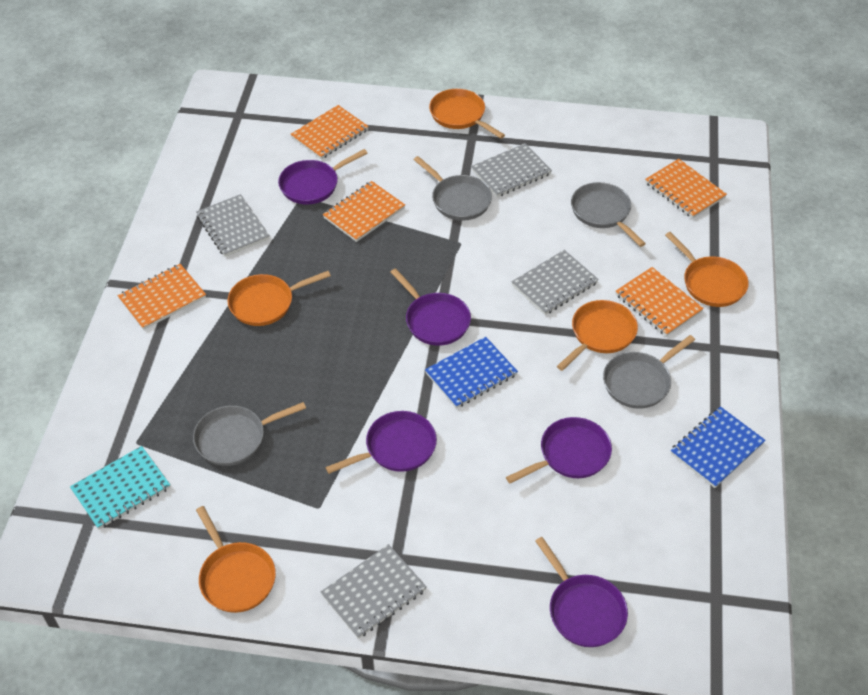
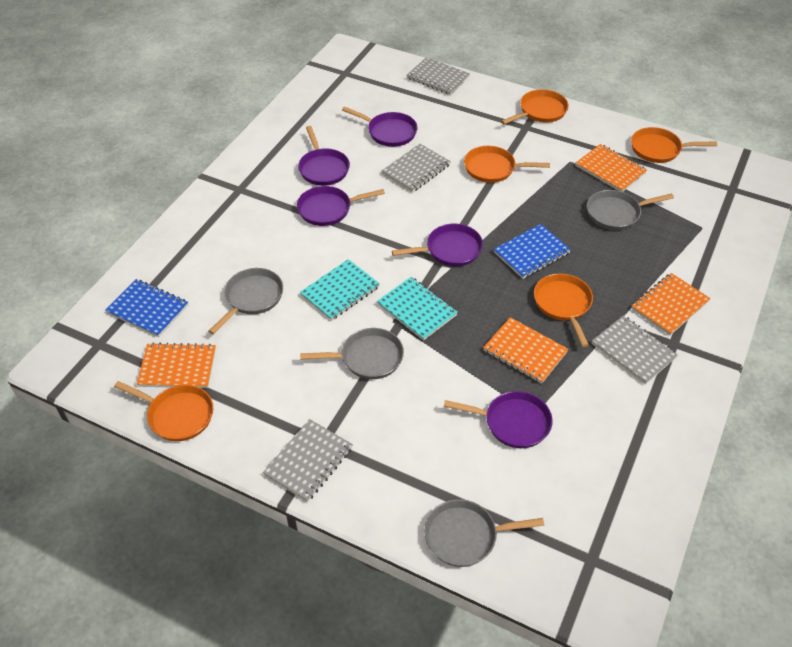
orange notebook: 5 -> 4
turquoise notebook: 1 -> 2

